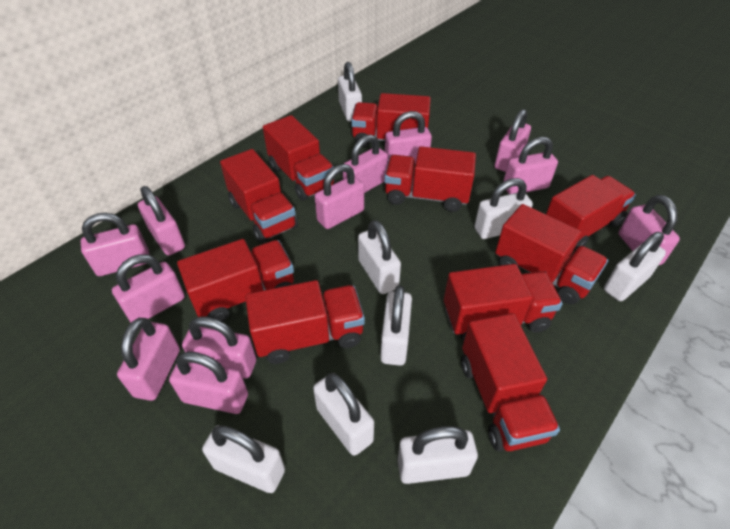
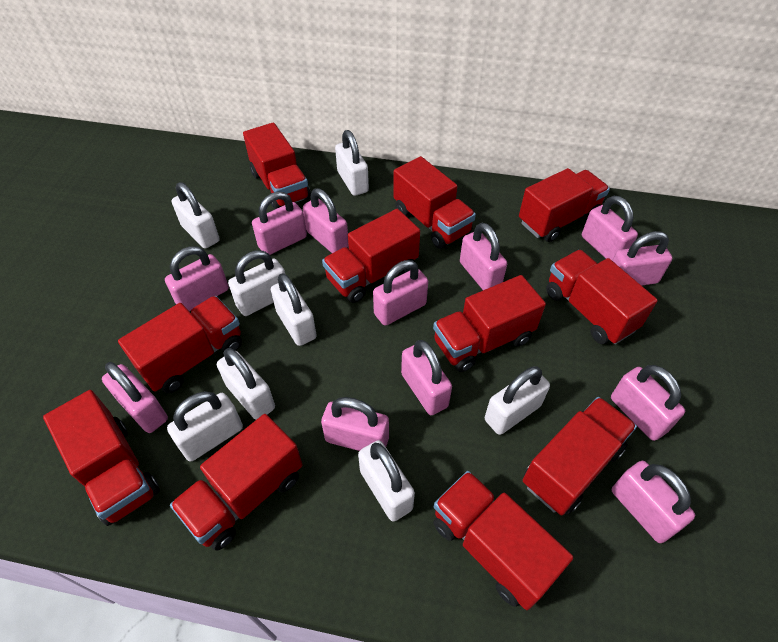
red truck: 10 -> 11

